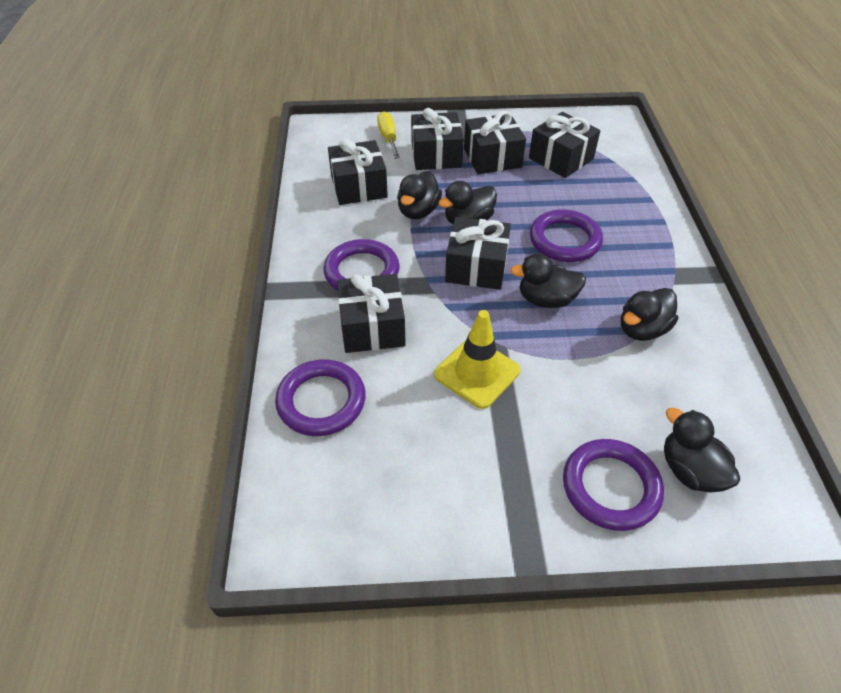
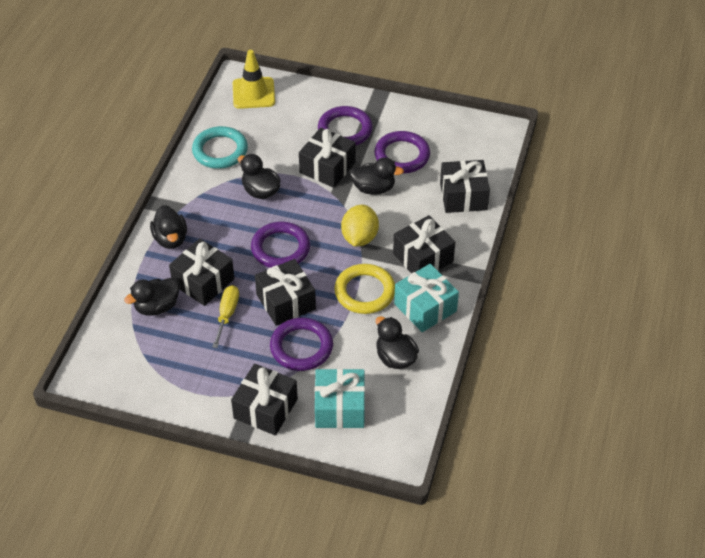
turquoise gift: 0 -> 2
turquoise ring: 0 -> 1
yellow lemon: 0 -> 1
yellow ring: 0 -> 1

